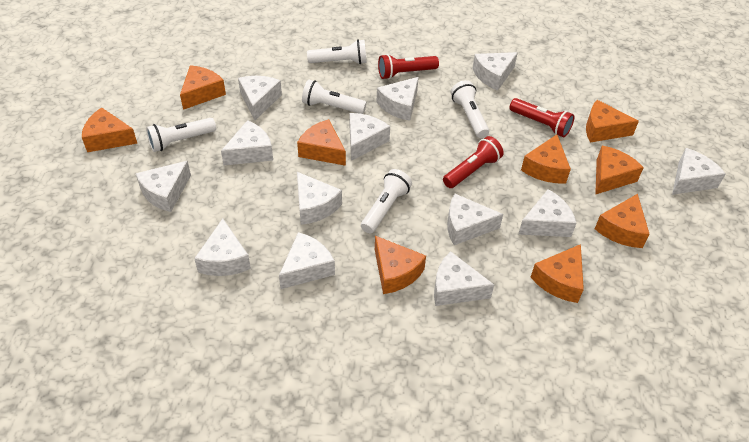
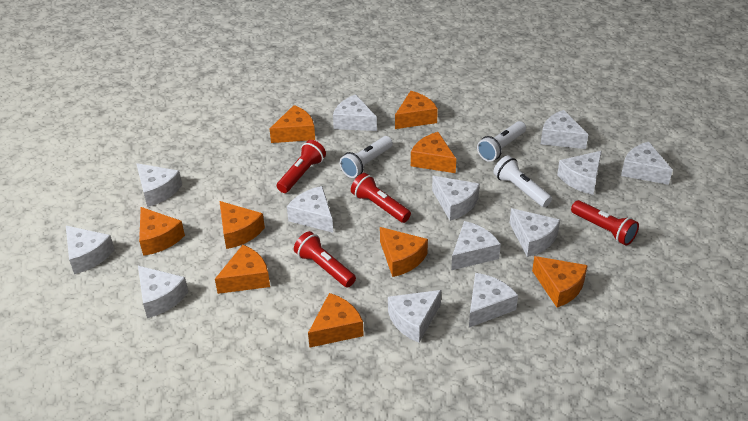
red flashlight: 3 -> 4
white flashlight: 5 -> 3

